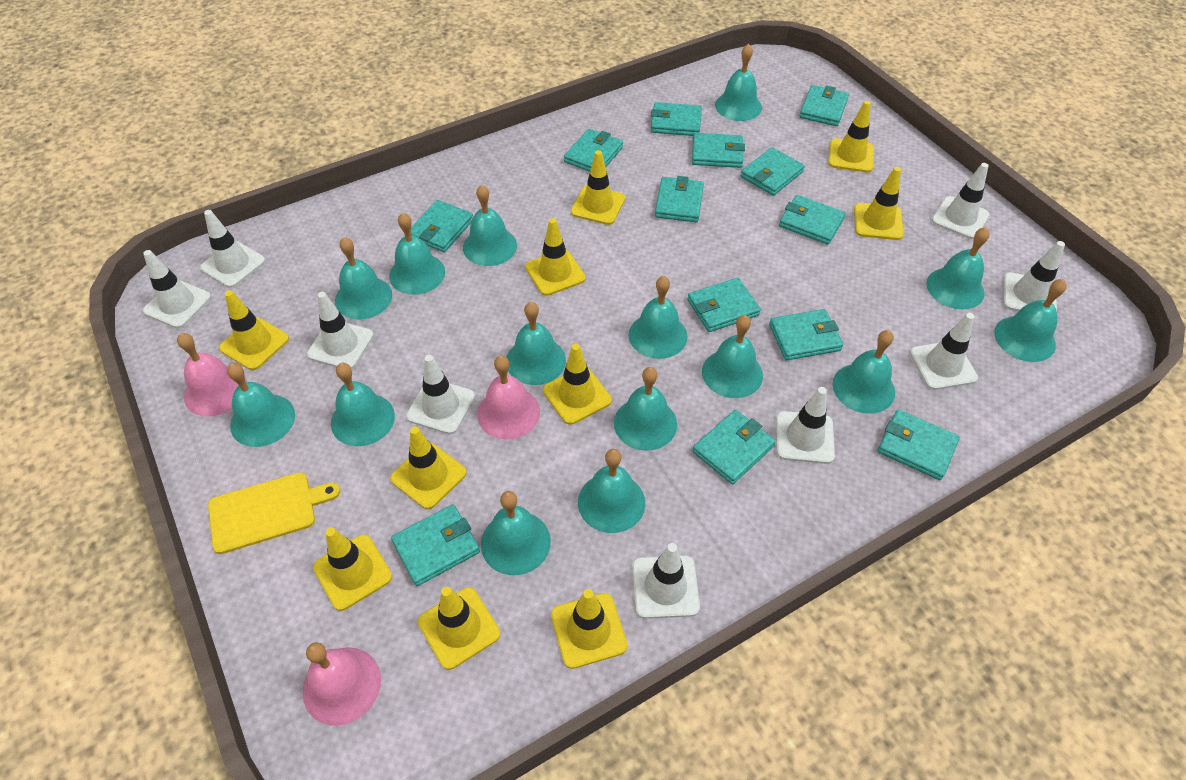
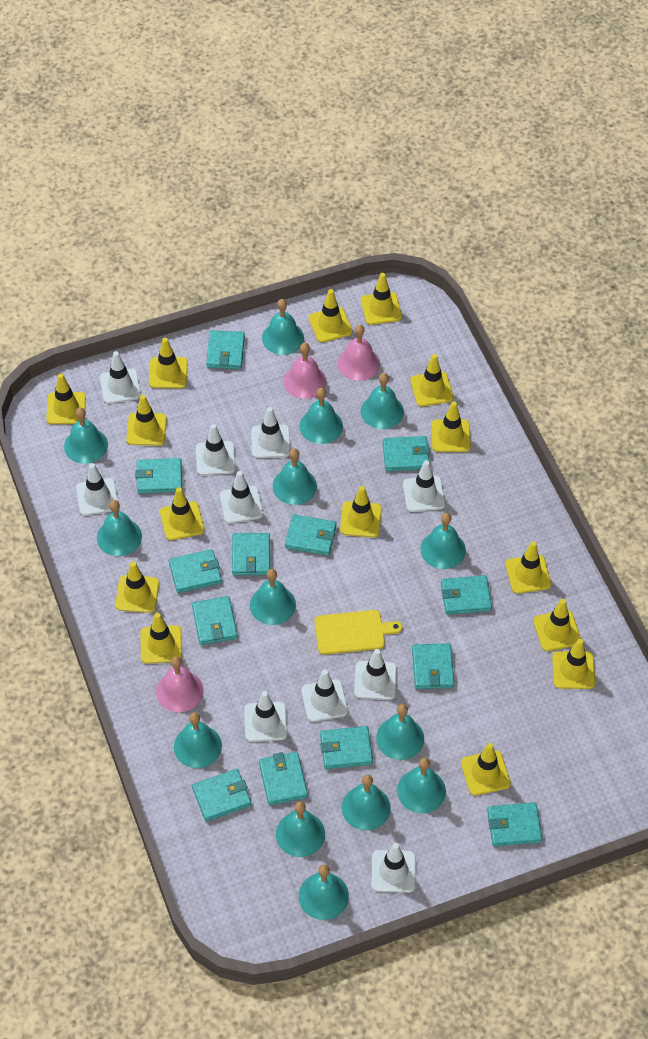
turquoise bell: 15 -> 14
white traffic cone: 9 -> 10
yellow traffic cone: 10 -> 15

